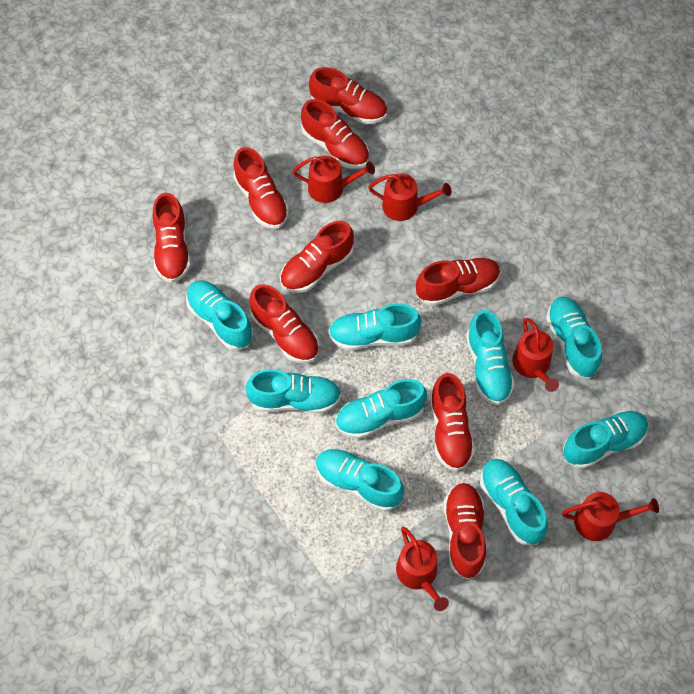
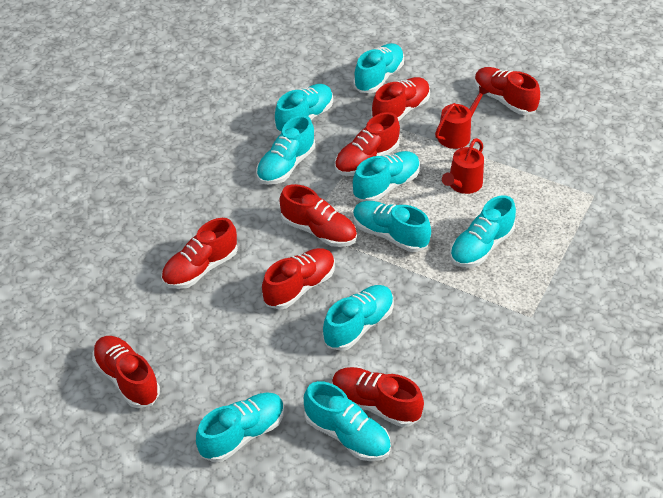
red shoe: 9 -> 8
red watering can: 5 -> 2

